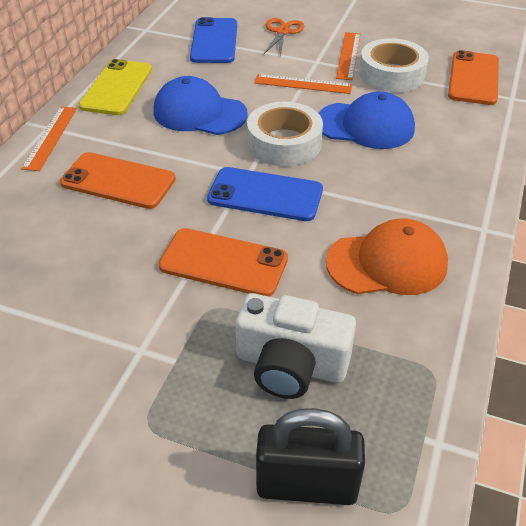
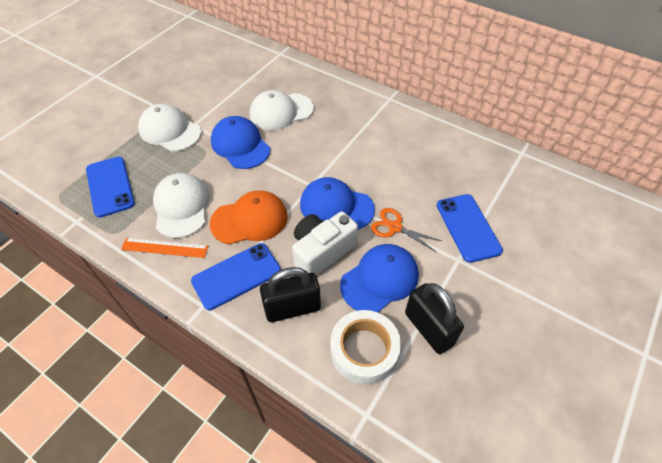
black padlock: 1 -> 2
blue cap: 2 -> 3
blue phone: 2 -> 3
orange phone: 3 -> 0
orange ruler: 3 -> 1
white cap: 0 -> 3
white tape: 2 -> 1
yellow phone: 1 -> 0

